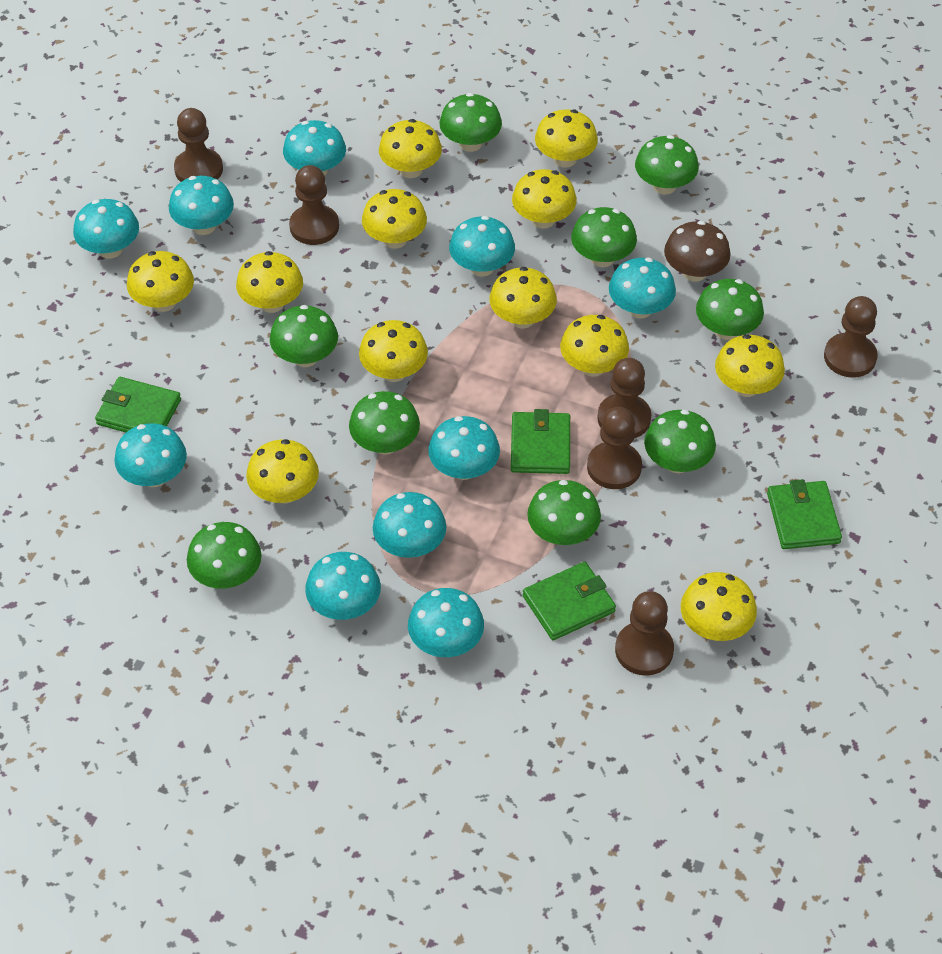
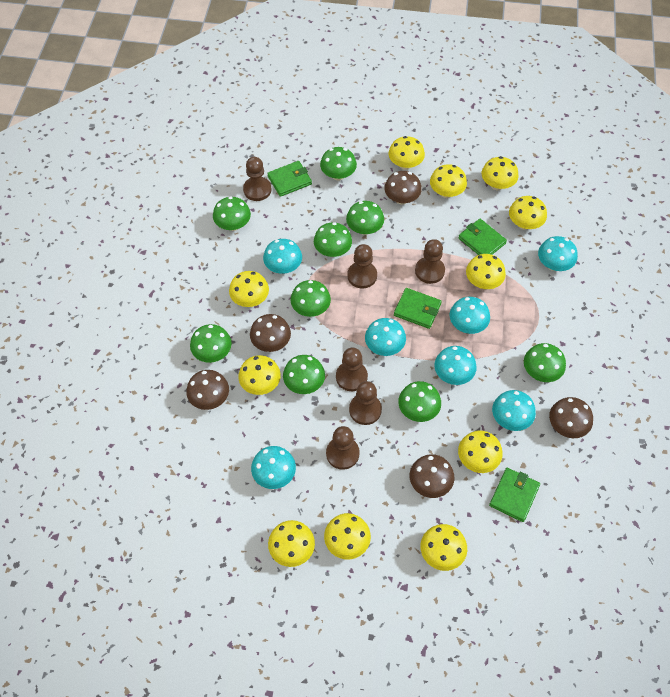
brown mushroom: 1 -> 5
turquoise mushroom: 10 -> 7
yellow mushroom: 12 -> 11

